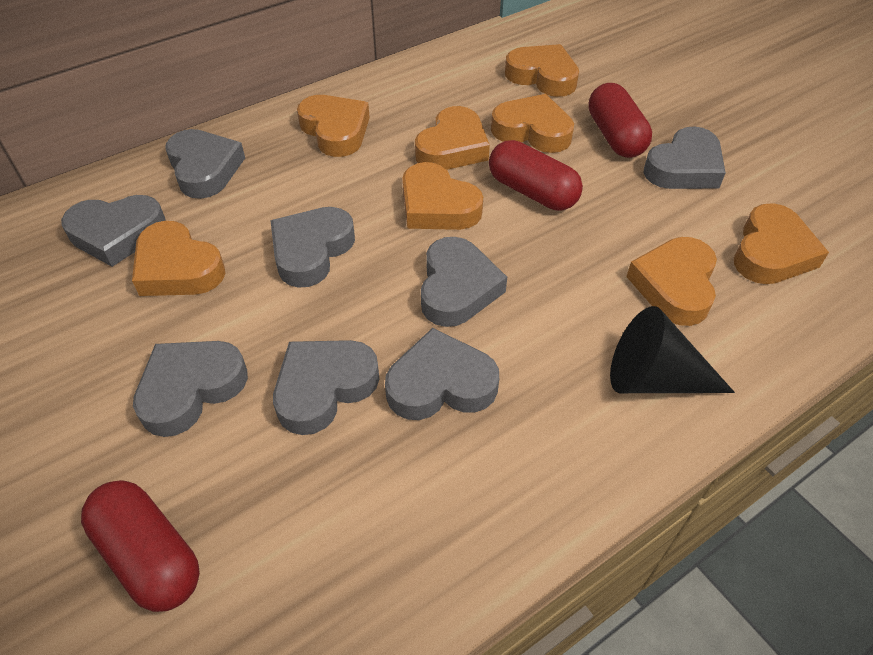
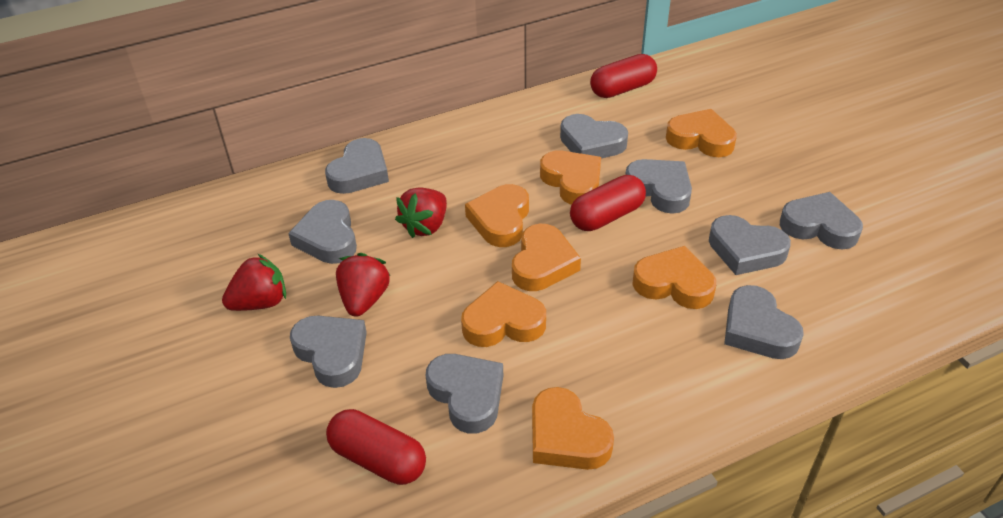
black cone: 1 -> 0
grey heart: 8 -> 9
orange heart: 8 -> 7
red strawberry: 0 -> 3

